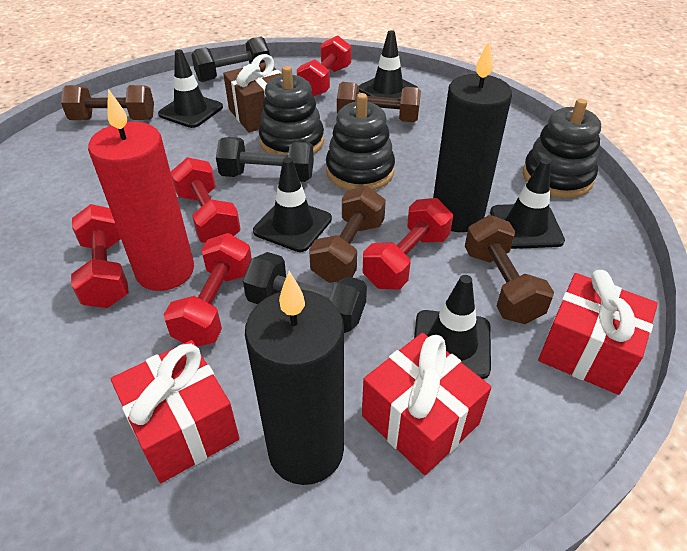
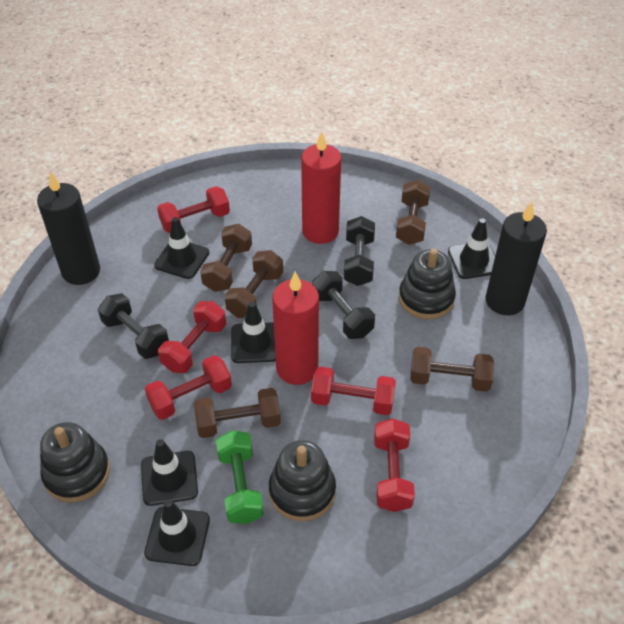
brown dumbbell: 4 -> 5
brown gift: 1 -> 0
green dumbbell: 0 -> 1
red candle: 1 -> 2
red gift: 3 -> 0

